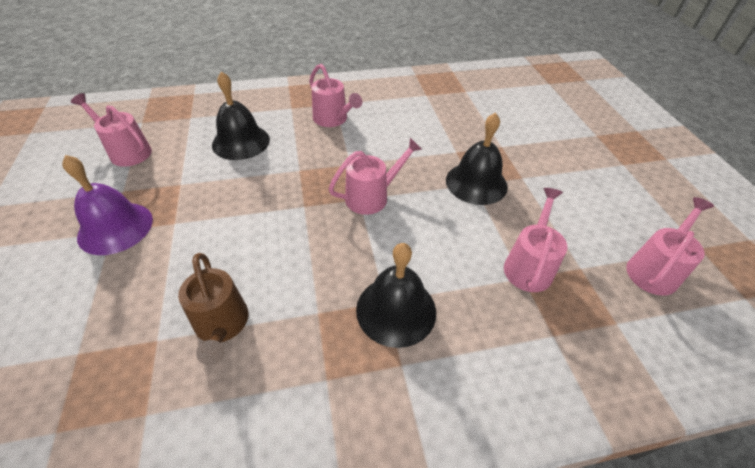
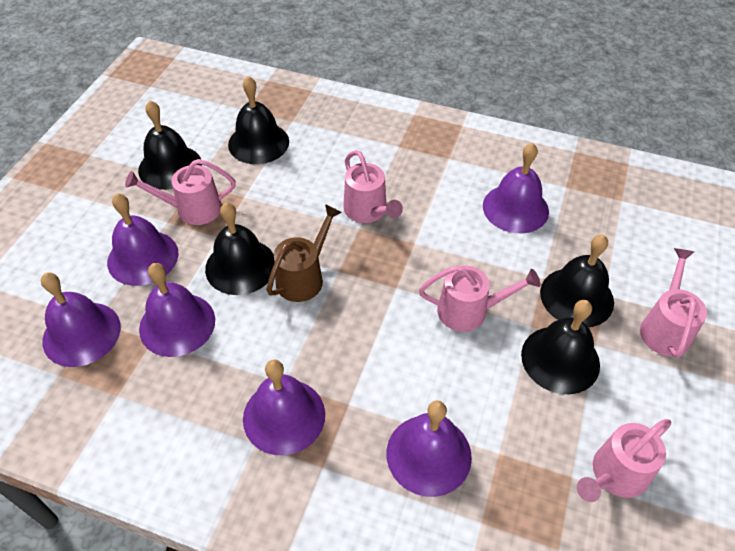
black bell: 3 -> 5
purple bell: 1 -> 6

